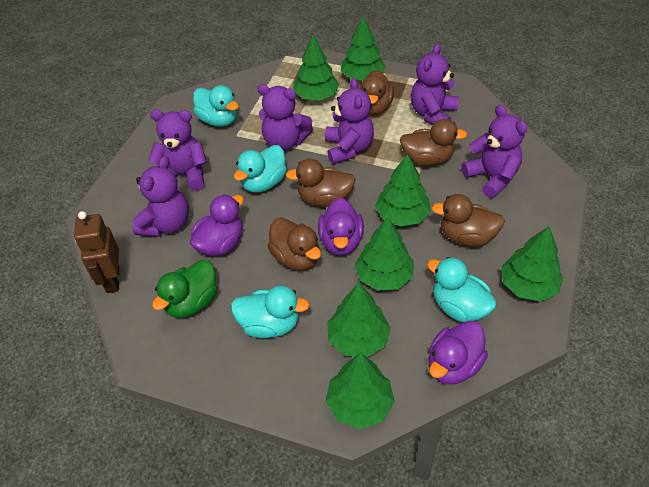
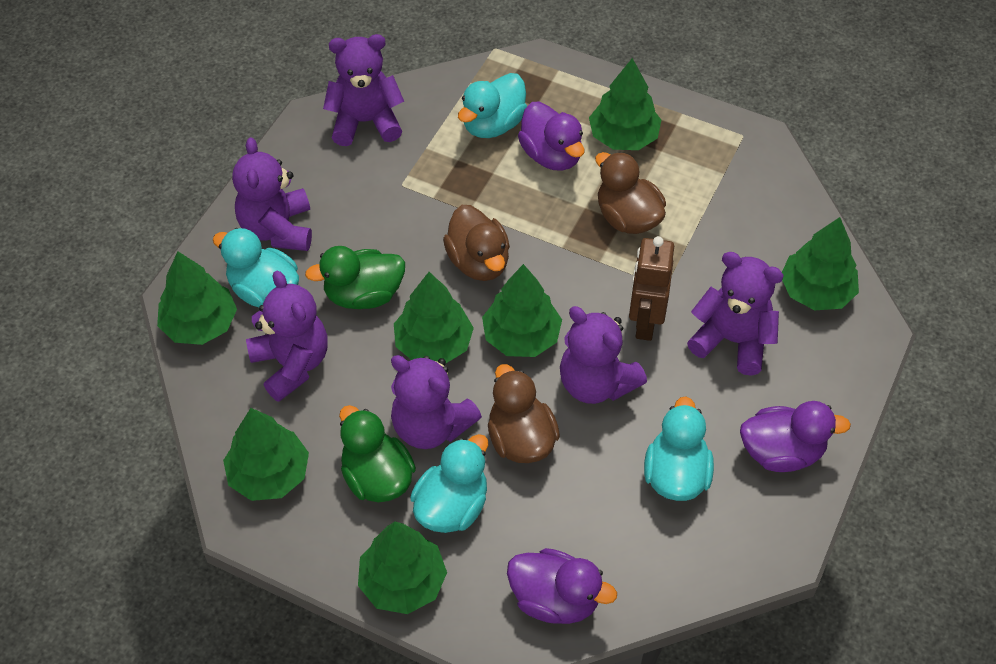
brown duck: 5 -> 3
green duck: 1 -> 2

